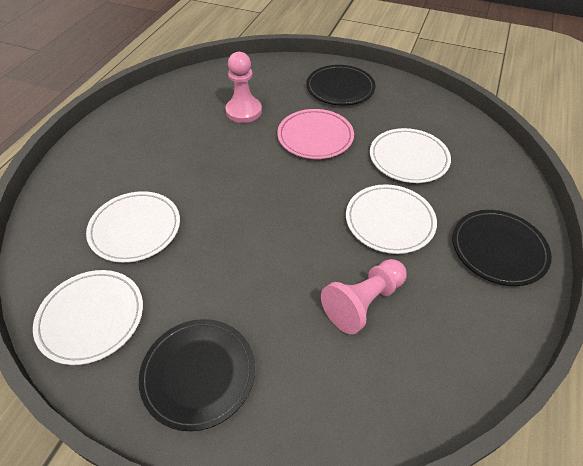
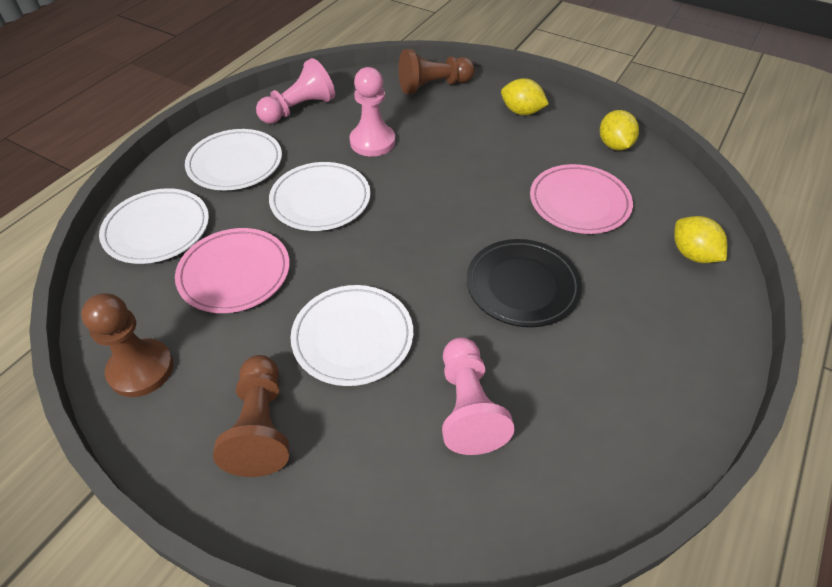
black plate: 3 -> 1
brown pawn: 0 -> 3
pink pawn: 2 -> 3
pink plate: 1 -> 2
yellow lemon: 0 -> 3

